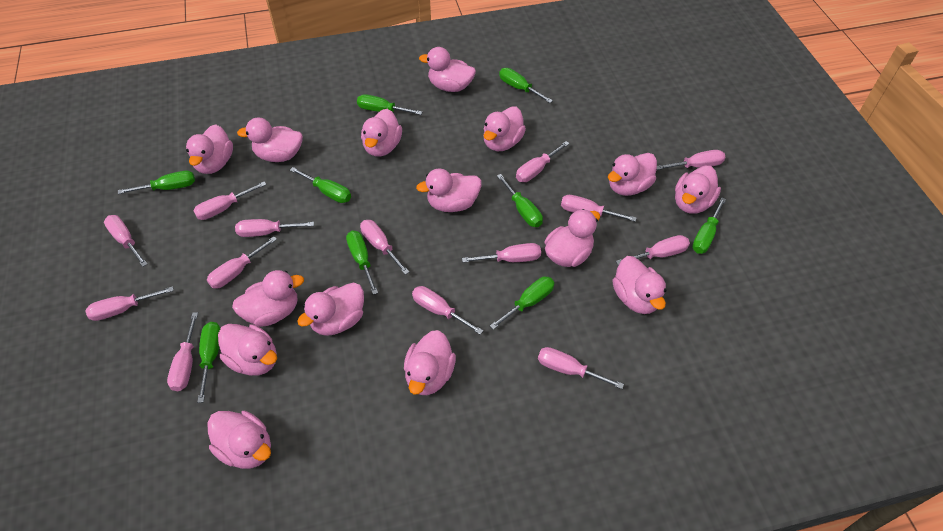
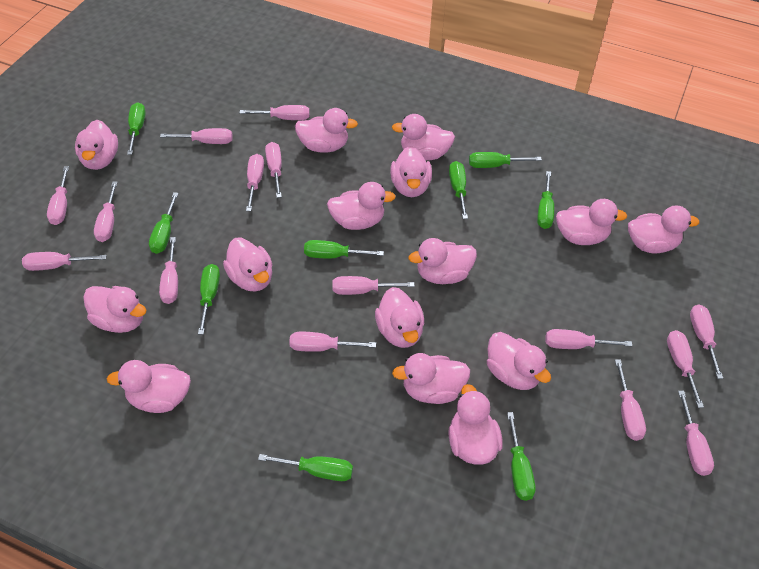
pink screwdriver: 14 -> 15

